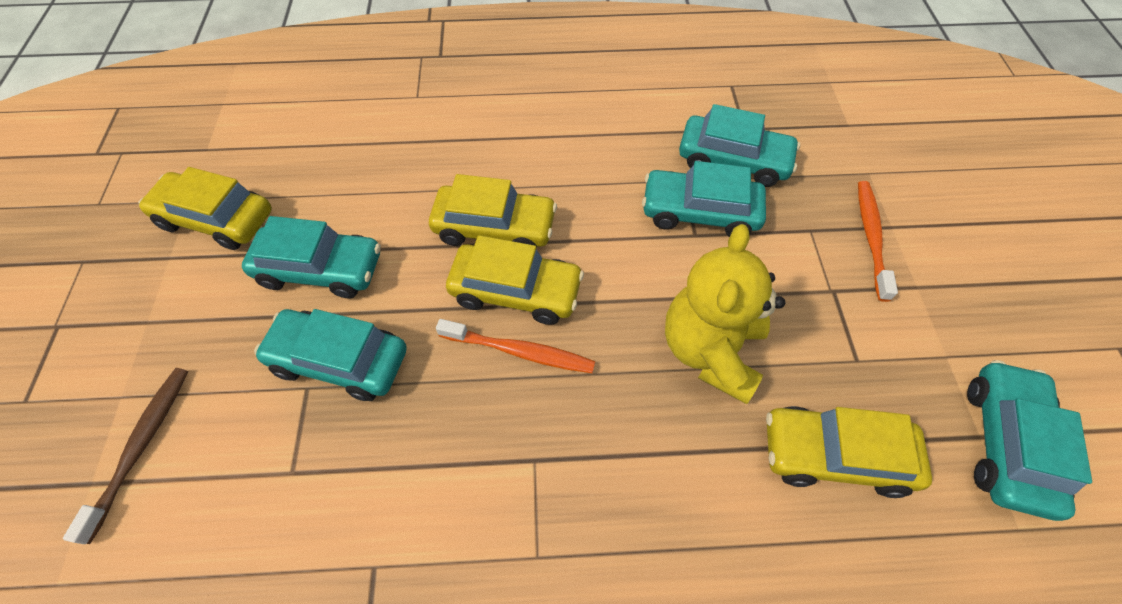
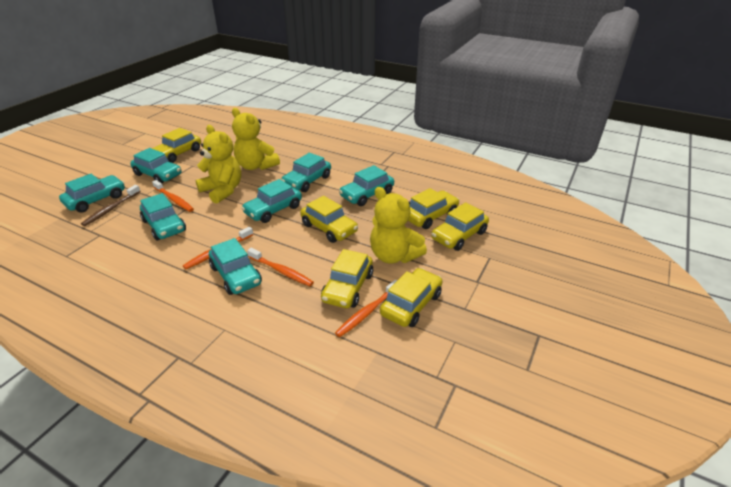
orange toothbrush: 2 -> 4
turquoise car: 5 -> 7
yellow car: 4 -> 6
yellow teddy bear: 1 -> 3

